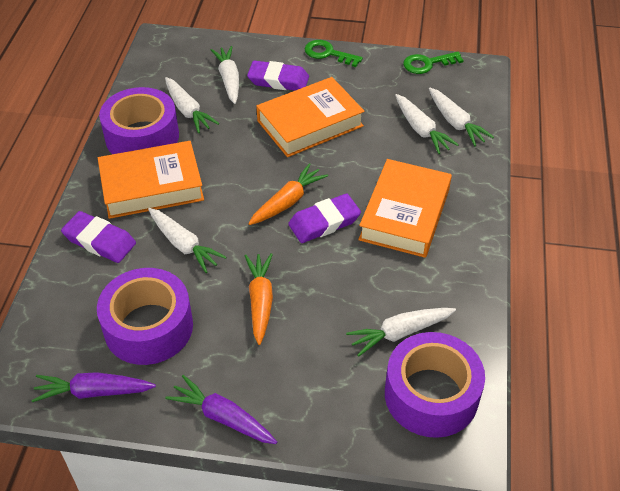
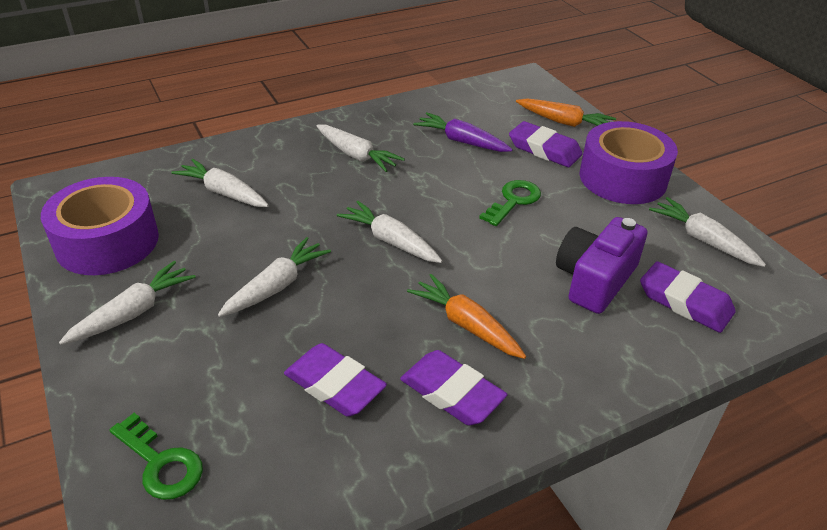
orange book: 3 -> 0
purple camera: 0 -> 1
purple carrot: 2 -> 1
purple eraser: 3 -> 4
purple tape: 3 -> 2

